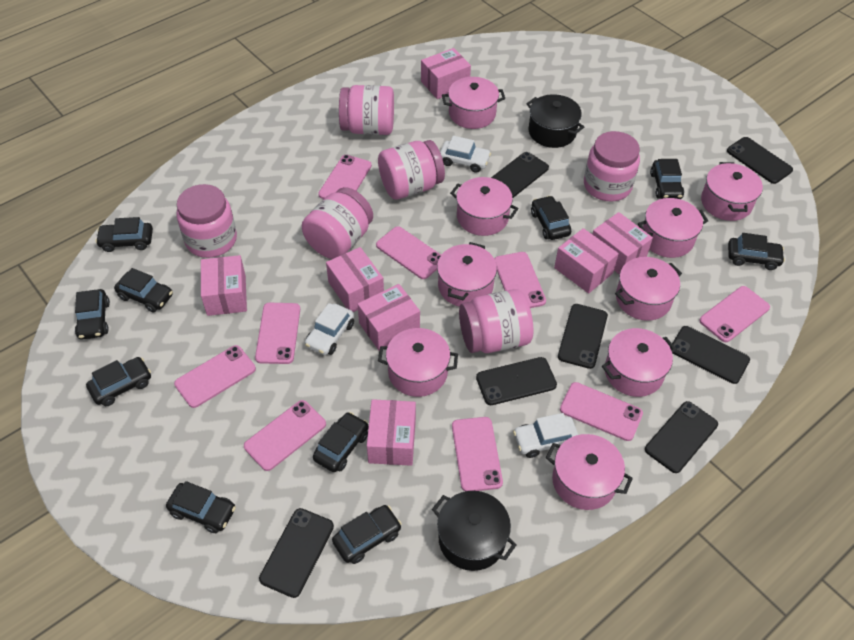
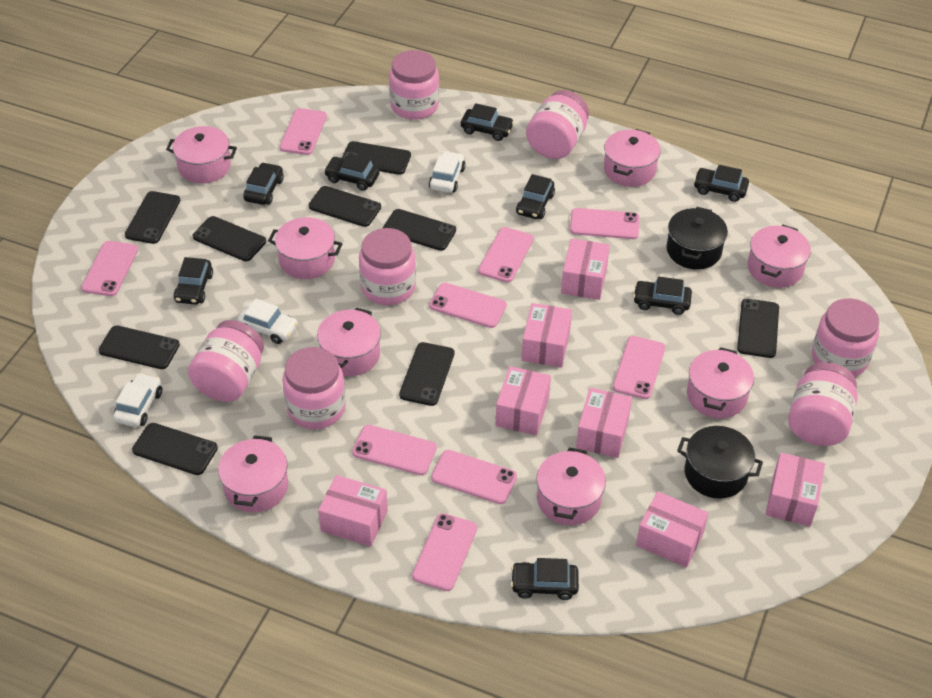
black car: 10 -> 8
black phone: 7 -> 9
pink jar: 6 -> 7
pink pot: 9 -> 8

